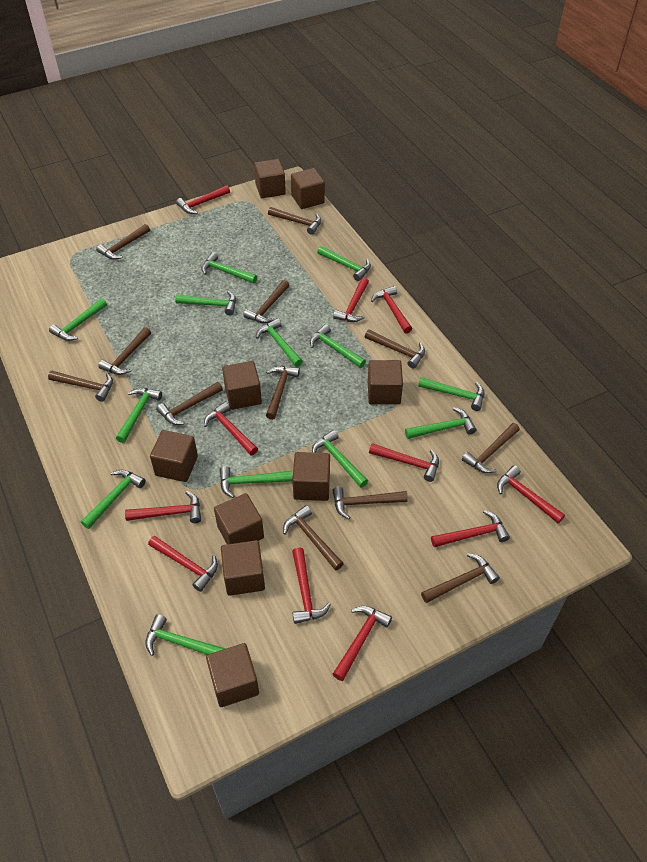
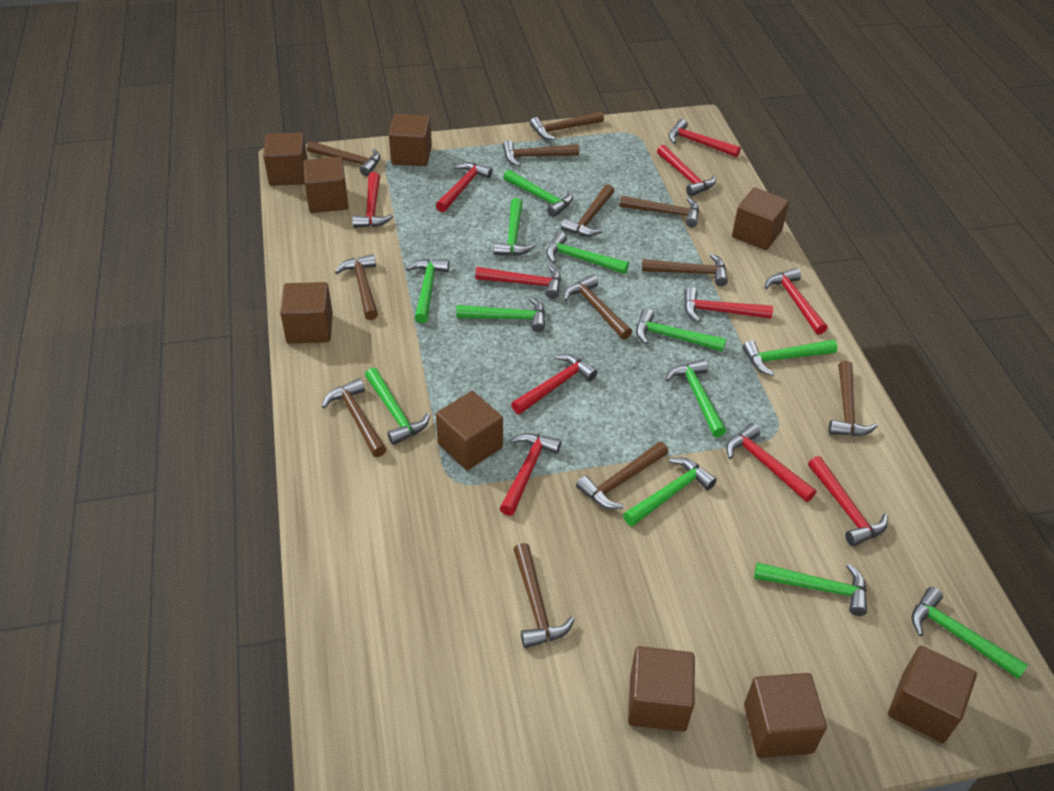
green hammer: 13 -> 12

